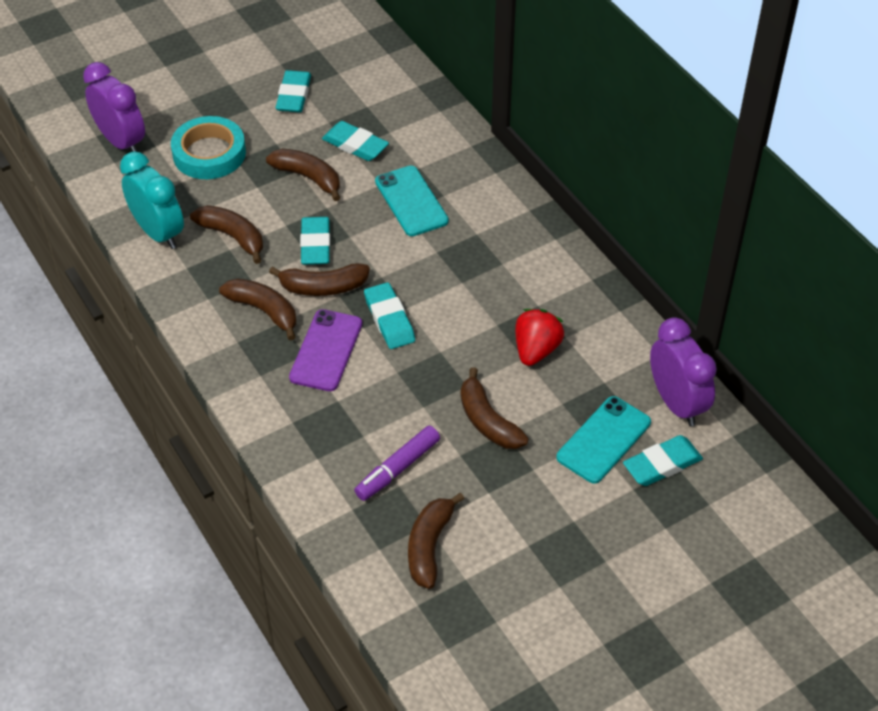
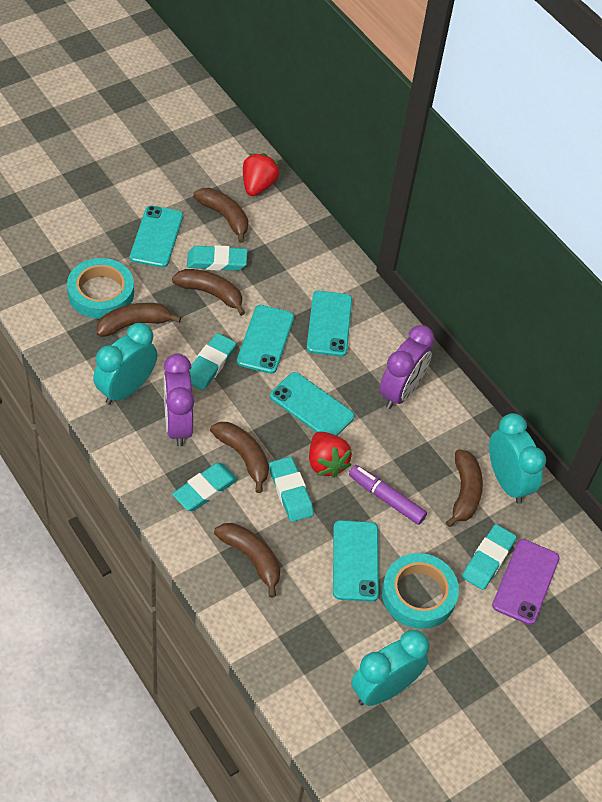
red strawberry: 1 -> 2
turquoise clock: 1 -> 3
turquoise phone: 2 -> 5
turquoise tape: 1 -> 2

